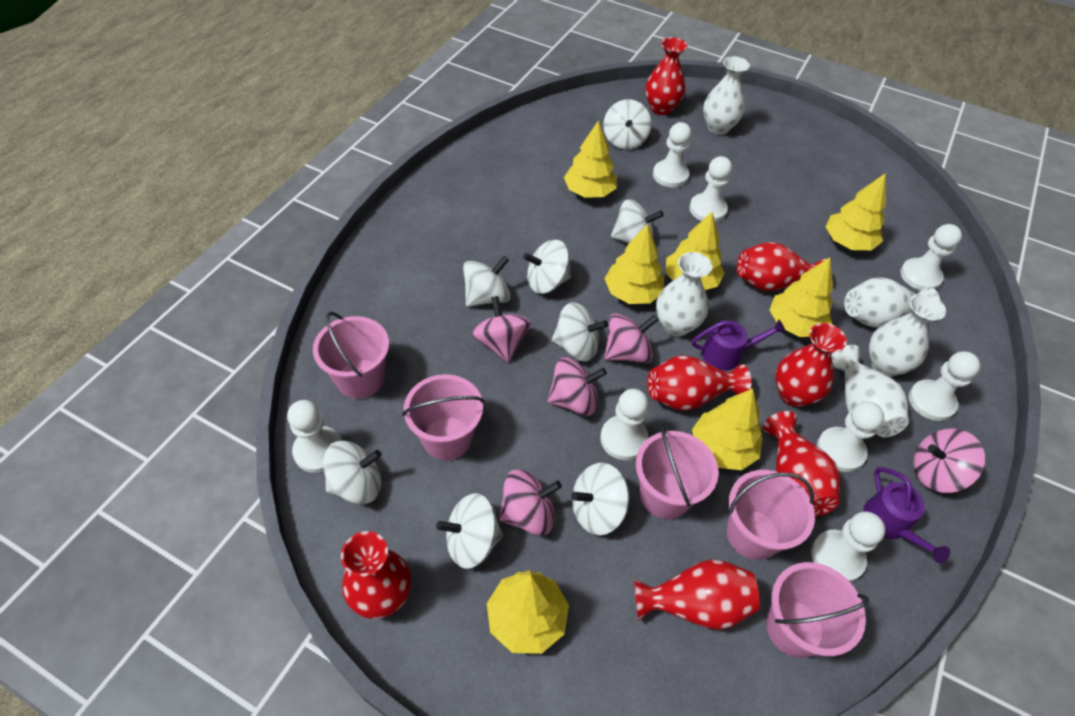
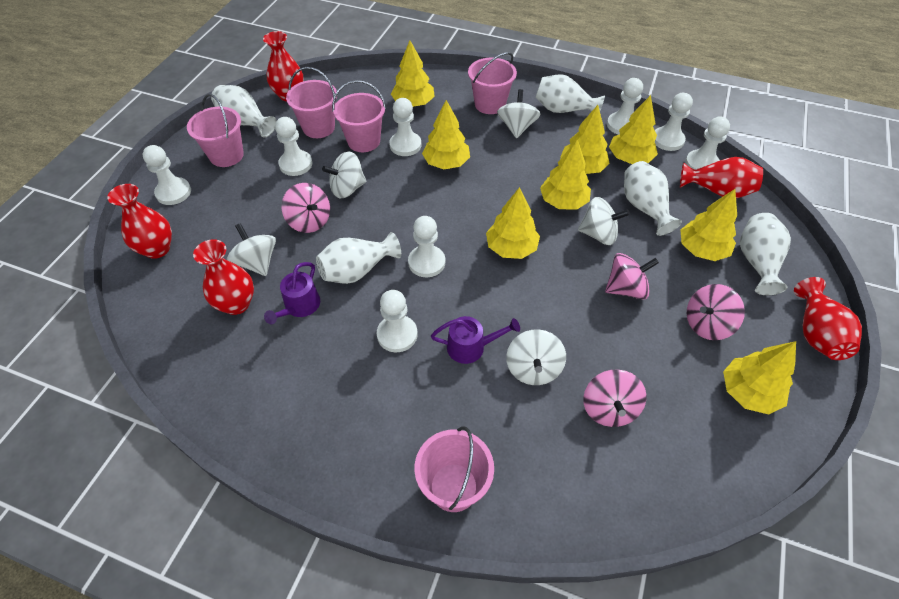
pink spinning top: 5 -> 4
red vase: 7 -> 5
white spinning top: 8 -> 5
yellow tree: 7 -> 8

